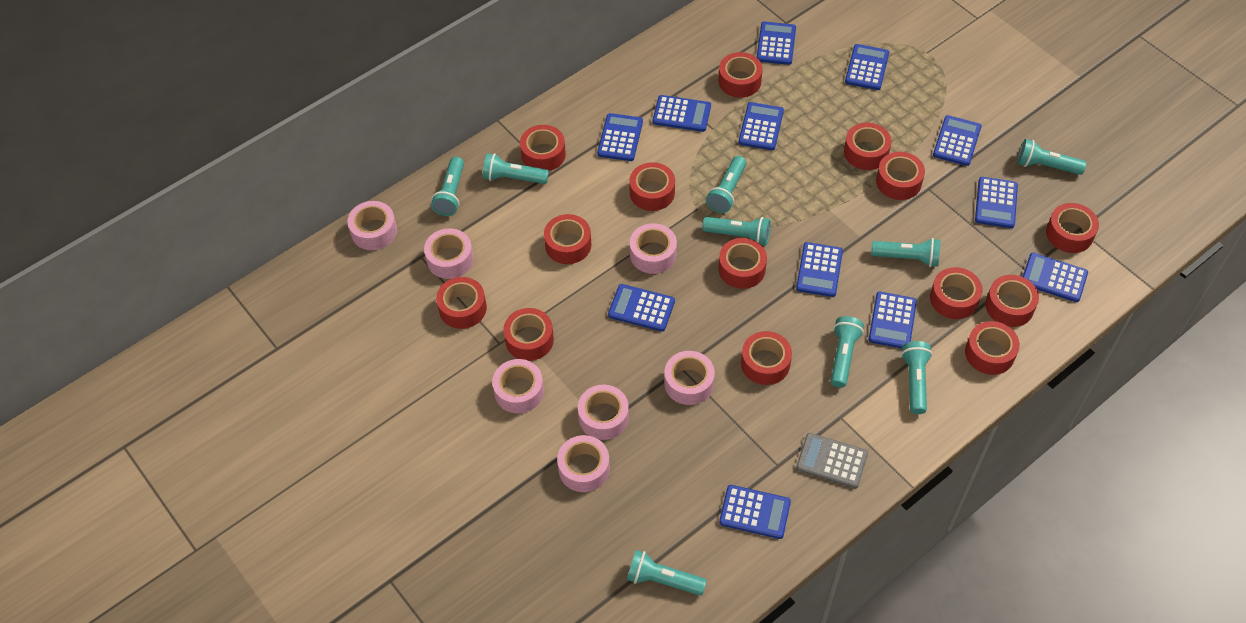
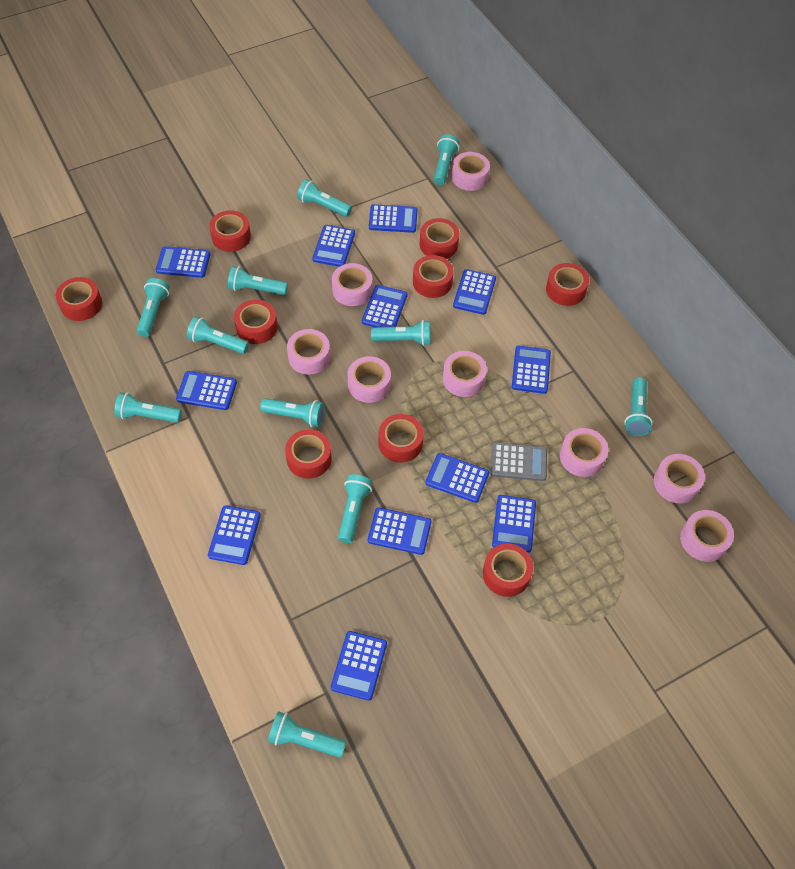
pink tape: 7 -> 8
red tape: 14 -> 9
turquoise flashlight: 9 -> 11

